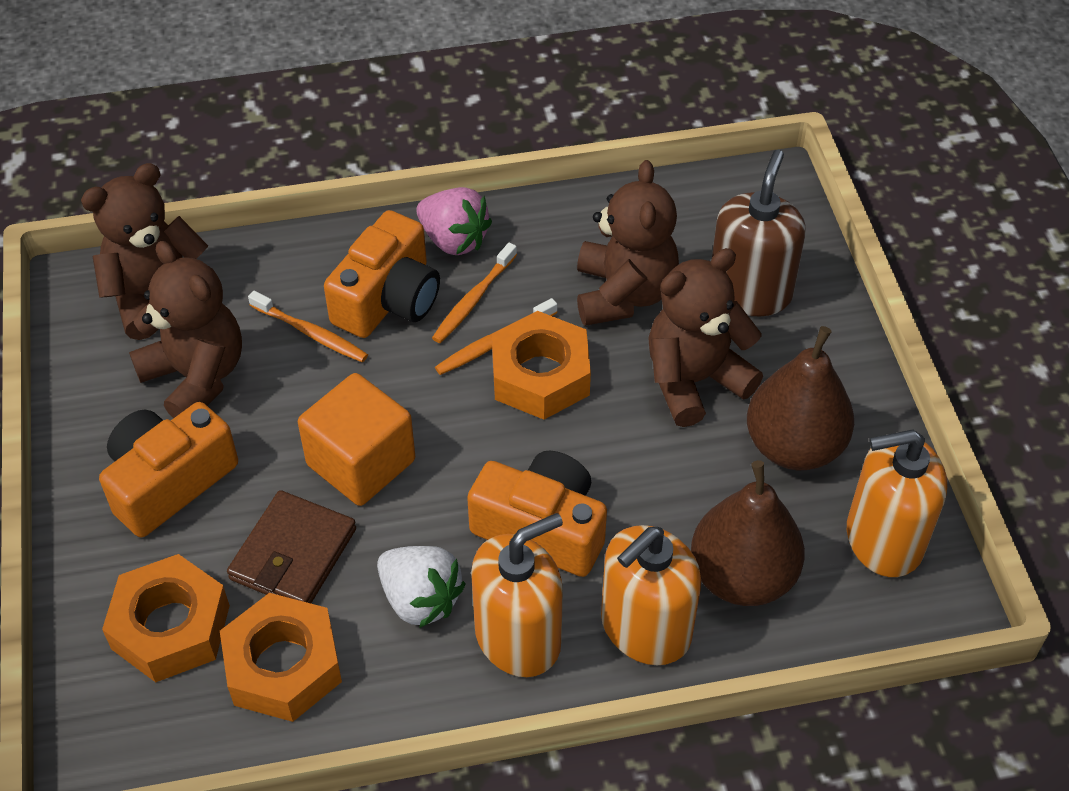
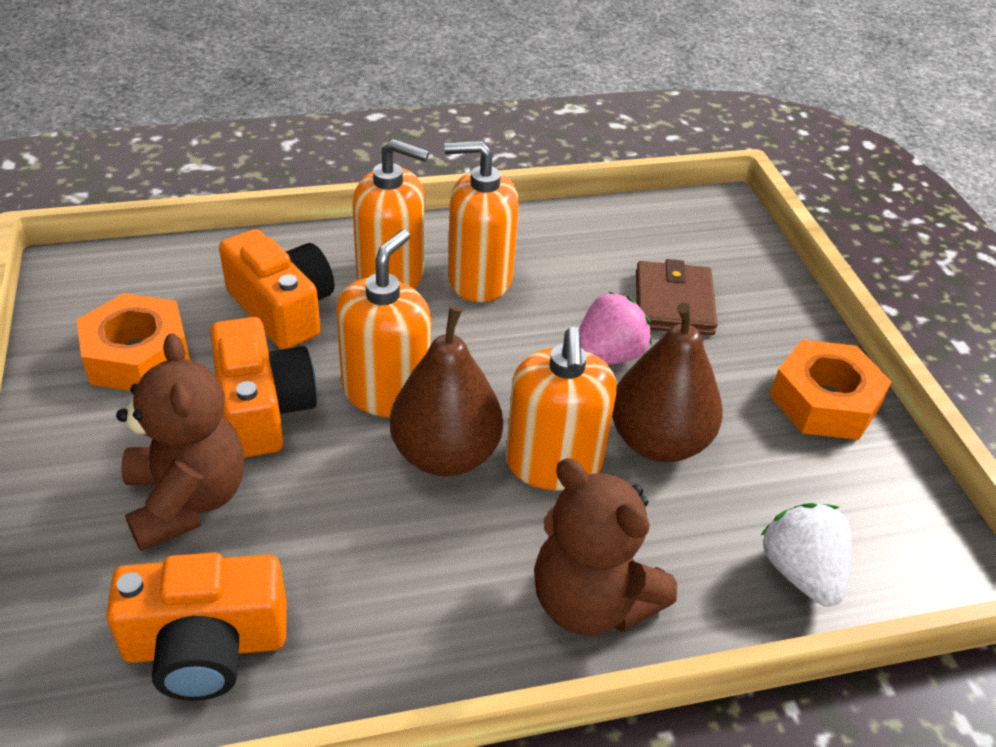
brown soap dispenser: 1 -> 0
brown teddy bear: 4 -> 2
orange cube: 1 -> 0
orange nut: 3 -> 2
orange soap dispenser: 3 -> 4
orange toothbrush: 3 -> 0

